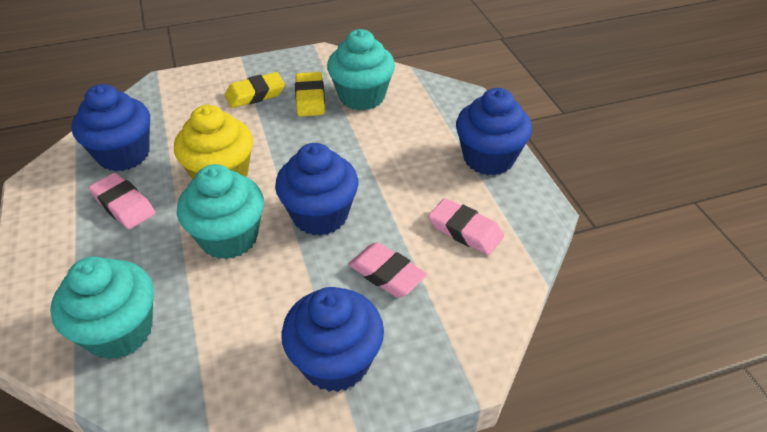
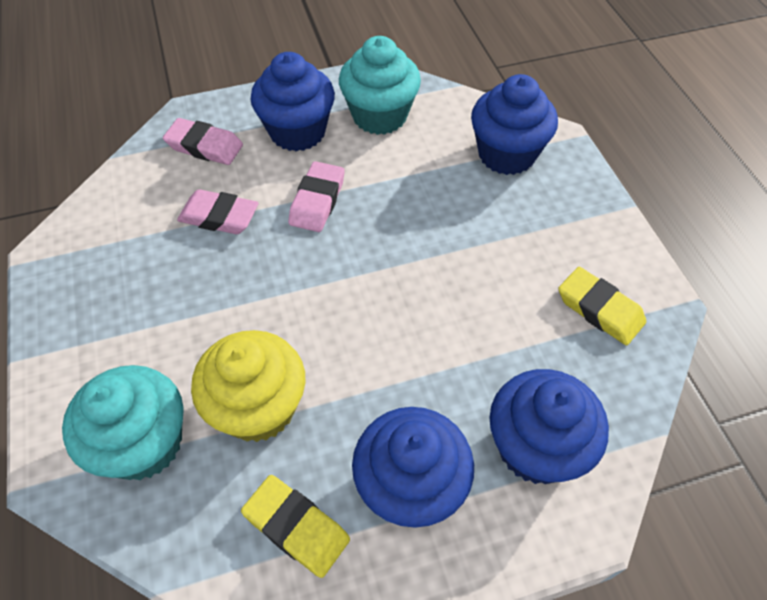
turquoise cupcake: 3 -> 2

